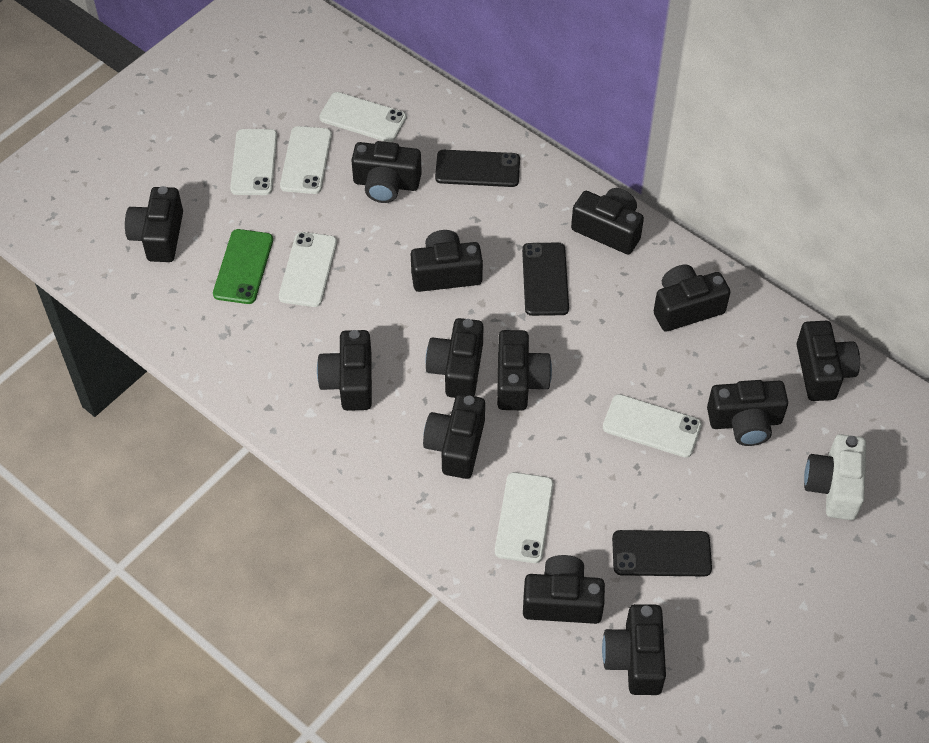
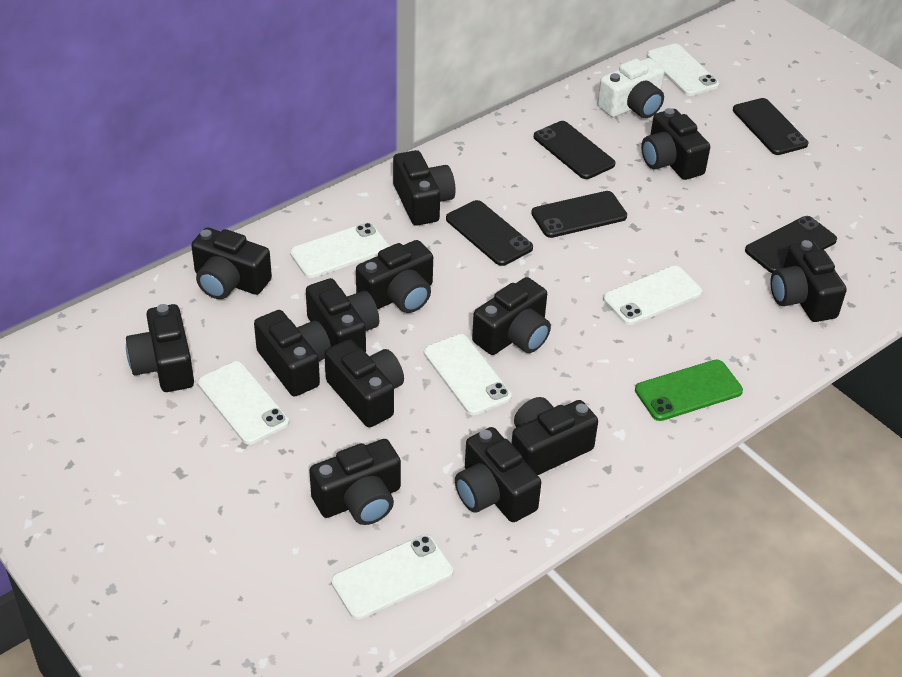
black phone: 3 -> 5

